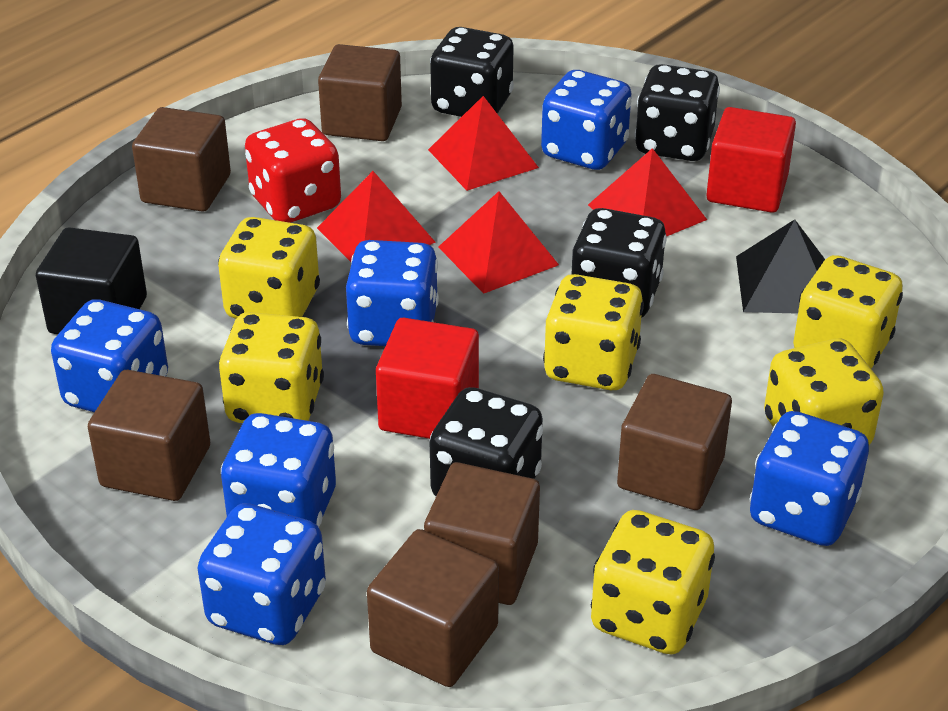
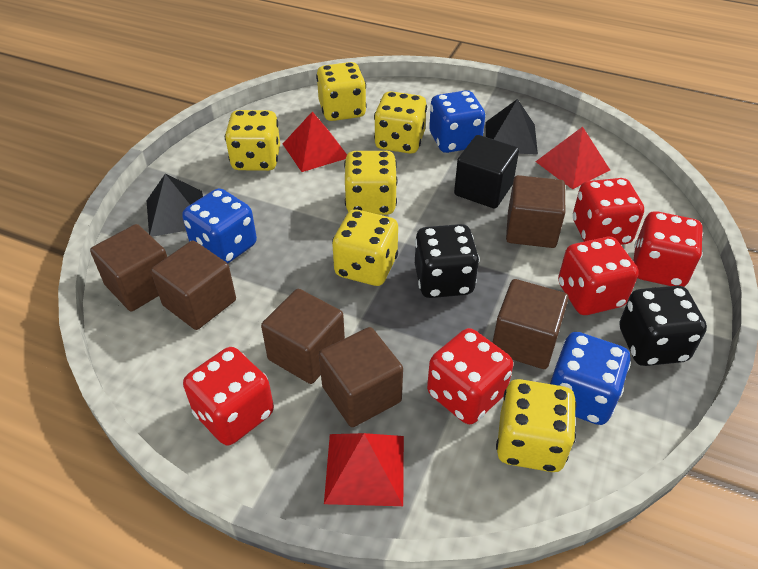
black dice: 4 -> 2
black pyramid: 1 -> 2
blue dice: 6 -> 3
red cube: 2 -> 0
red dice: 1 -> 5
red pyramid: 4 -> 3

